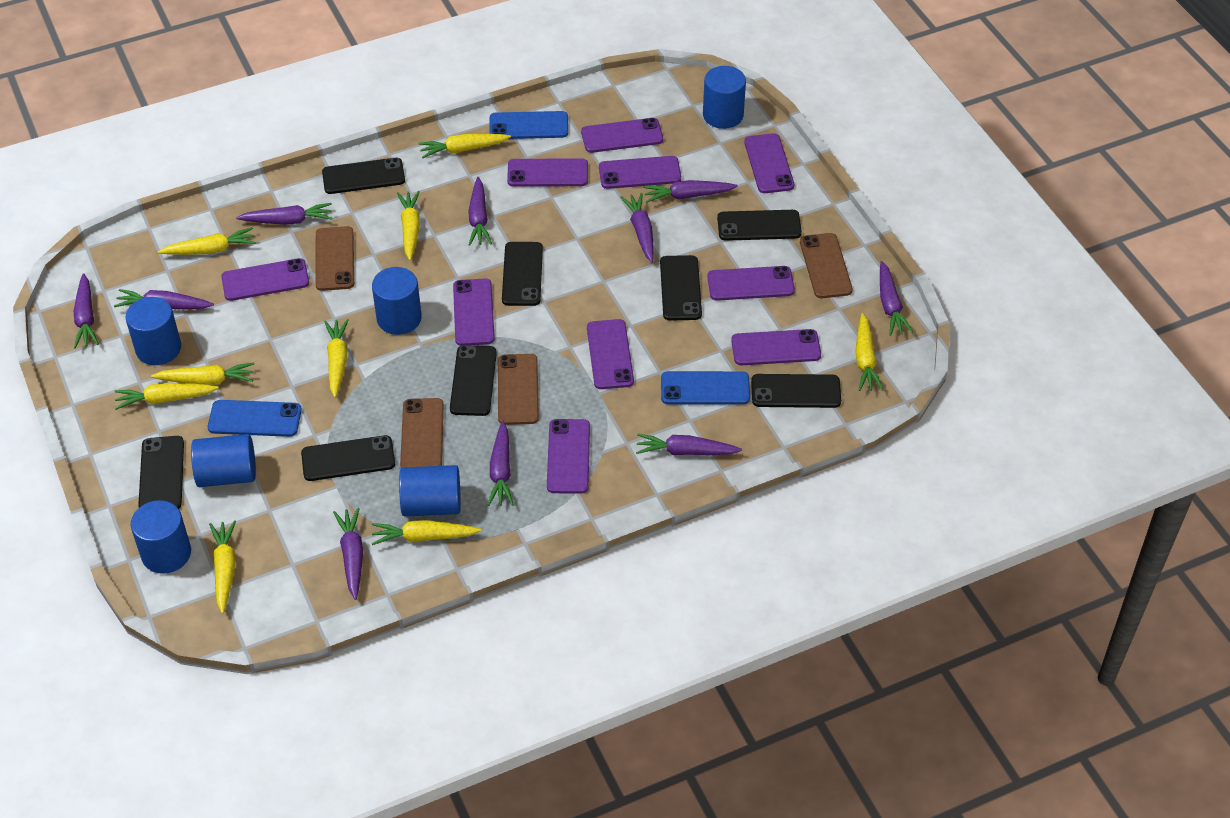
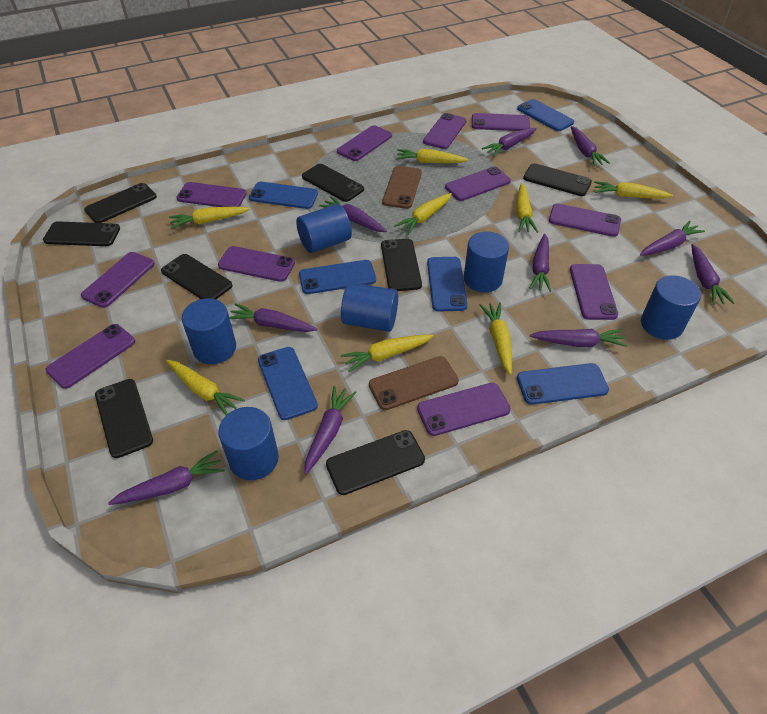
blue phone: 3 -> 6
brown phone: 4 -> 2
purple phone: 10 -> 11
yellow carrot: 9 -> 8

